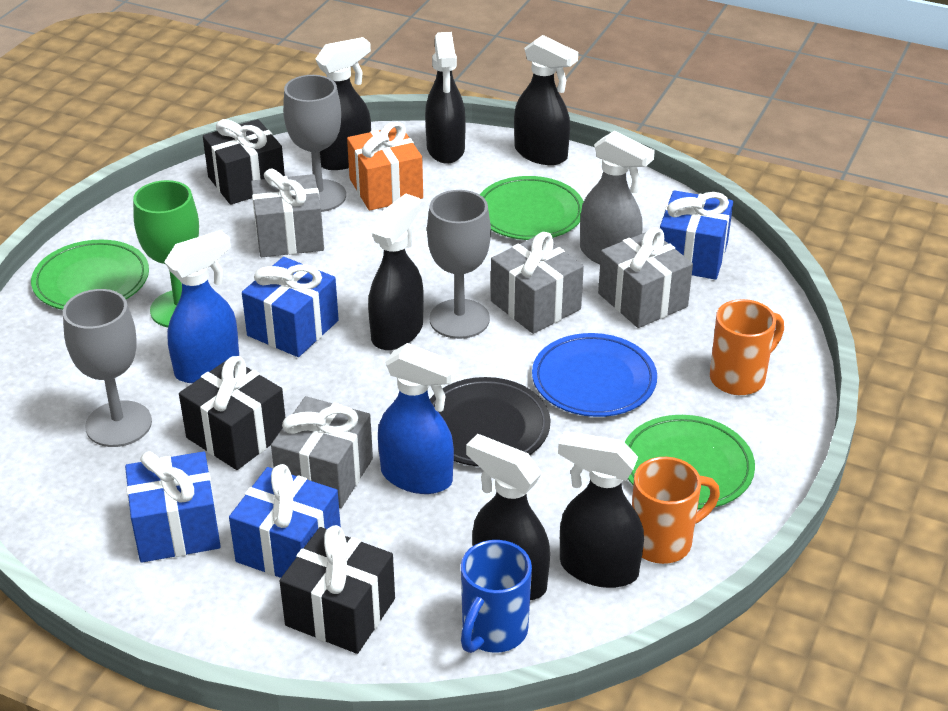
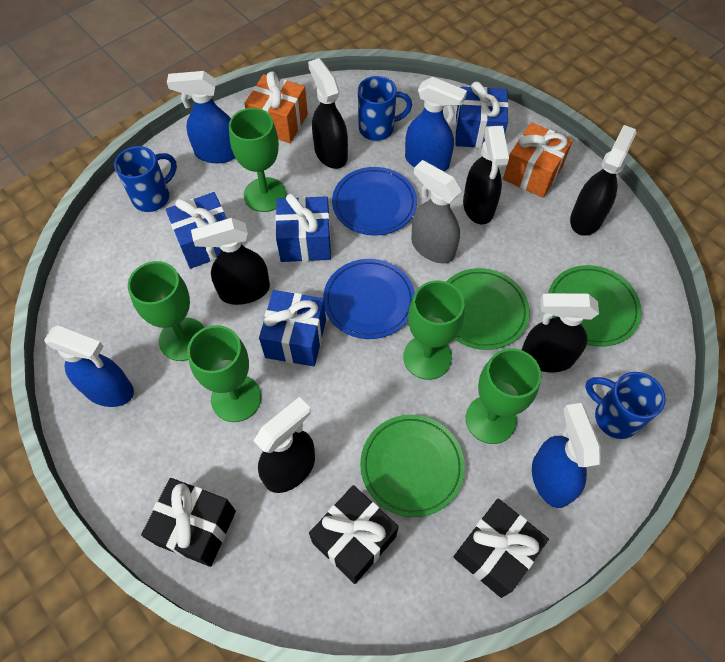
black plate: 1 -> 0
blue mug: 1 -> 3
blue plate: 1 -> 2
blue spray bottle: 2 -> 4
green goblet: 1 -> 5
grey gift: 4 -> 0
grey goblet: 3 -> 0
orange gift: 1 -> 2
orange mug: 2 -> 0

